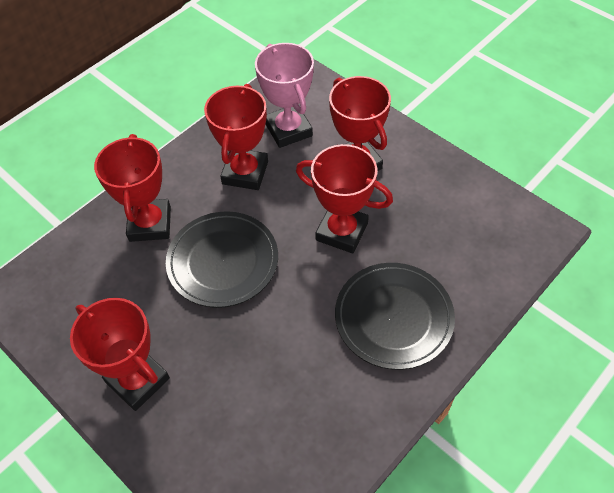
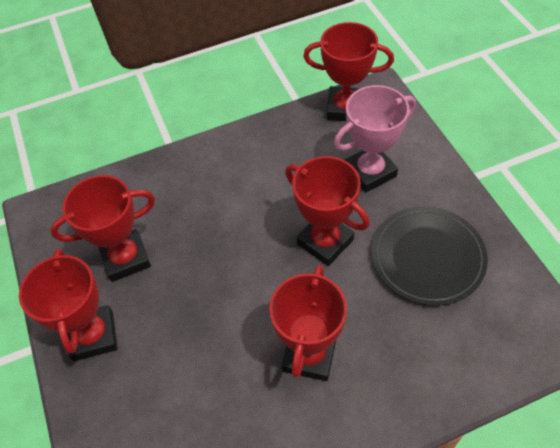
black plate: 2 -> 1

